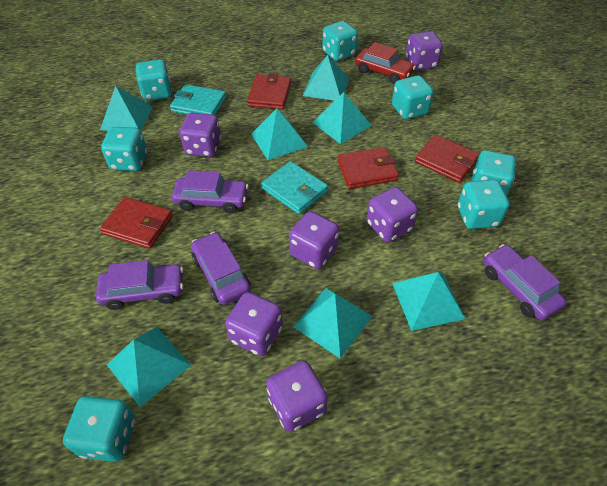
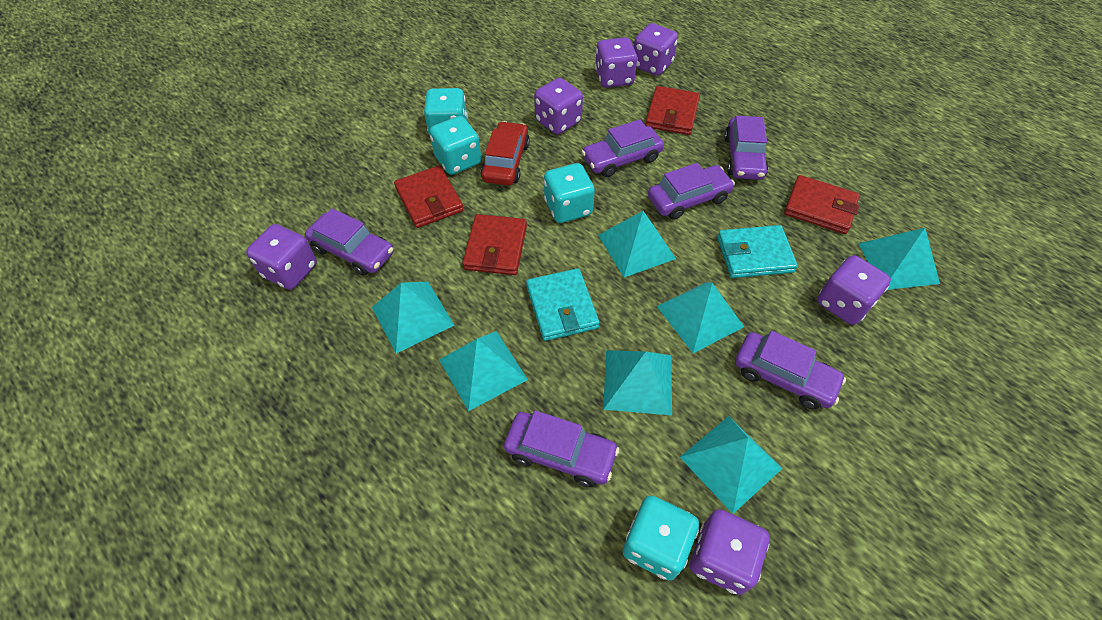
purple car: 4 -> 6
turquoise dice: 7 -> 4

